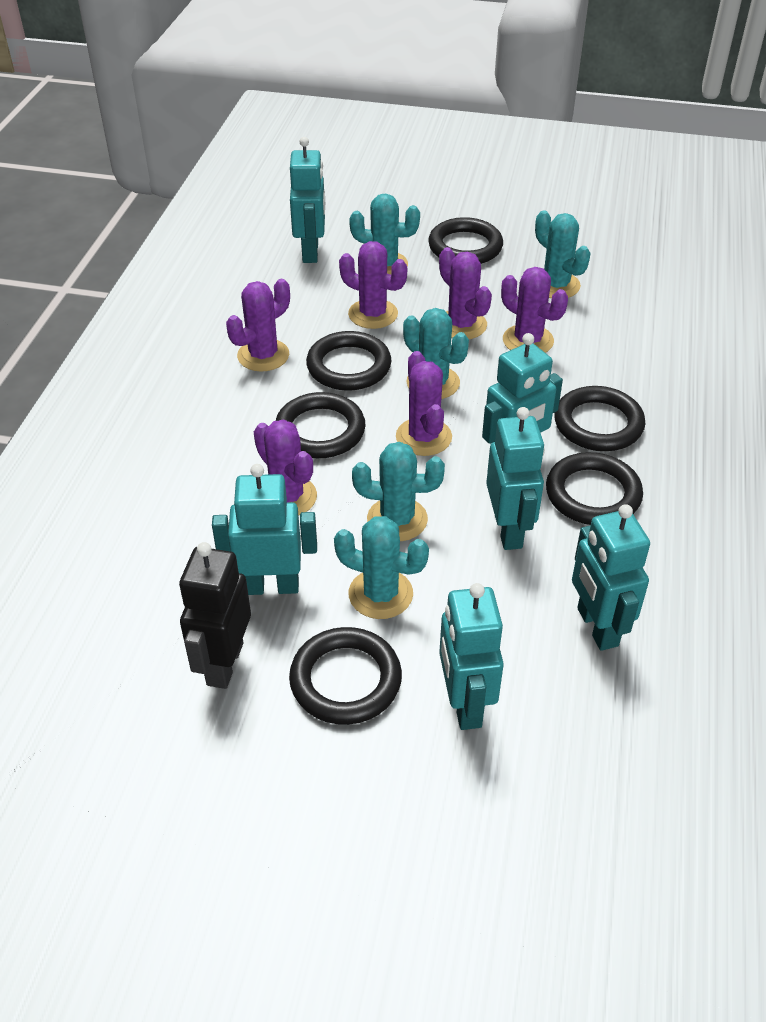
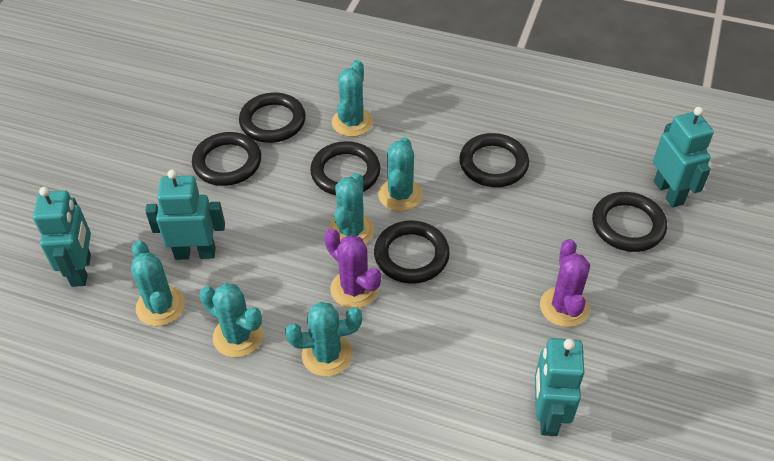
black robot: 1 -> 0
purple cactus: 6 -> 2
turquoise cactus: 5 -> 6
turquoise robot: 6 -> 4

